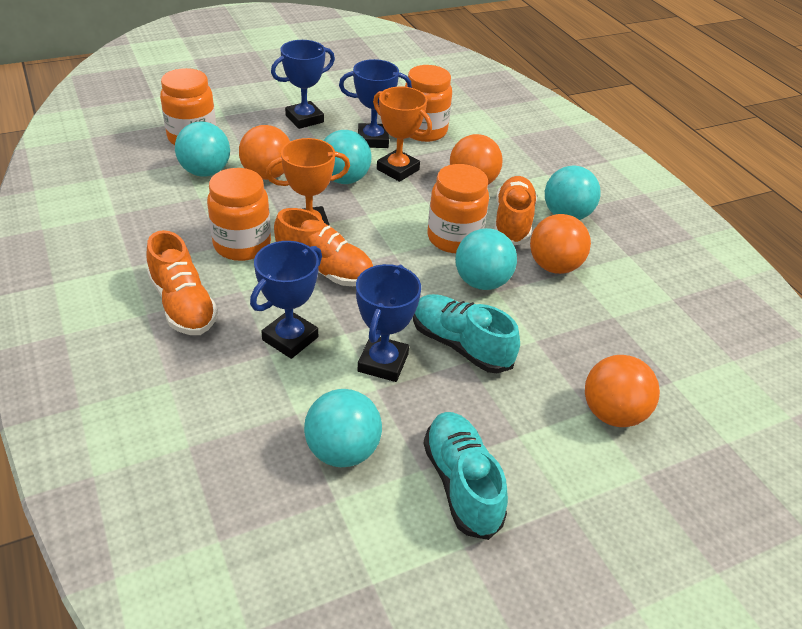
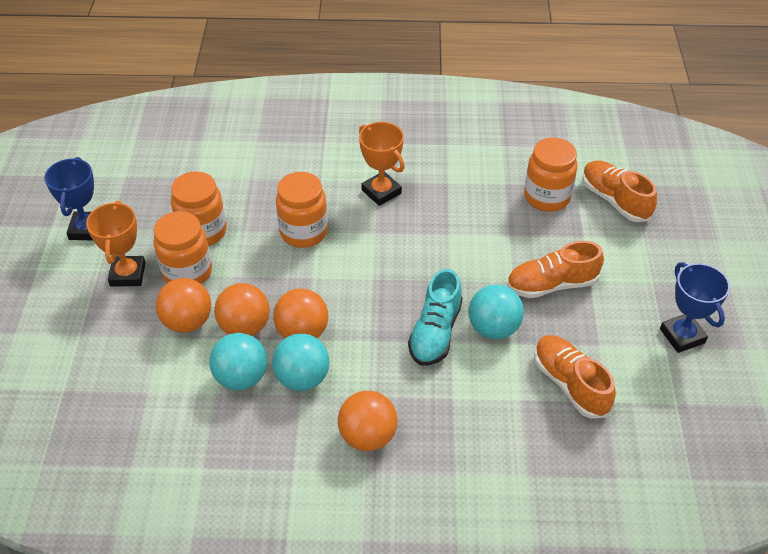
blue trophy: 4 -> 2
turquoise ball: 5 -> 3
turquoise shoe: 2 -> 1

